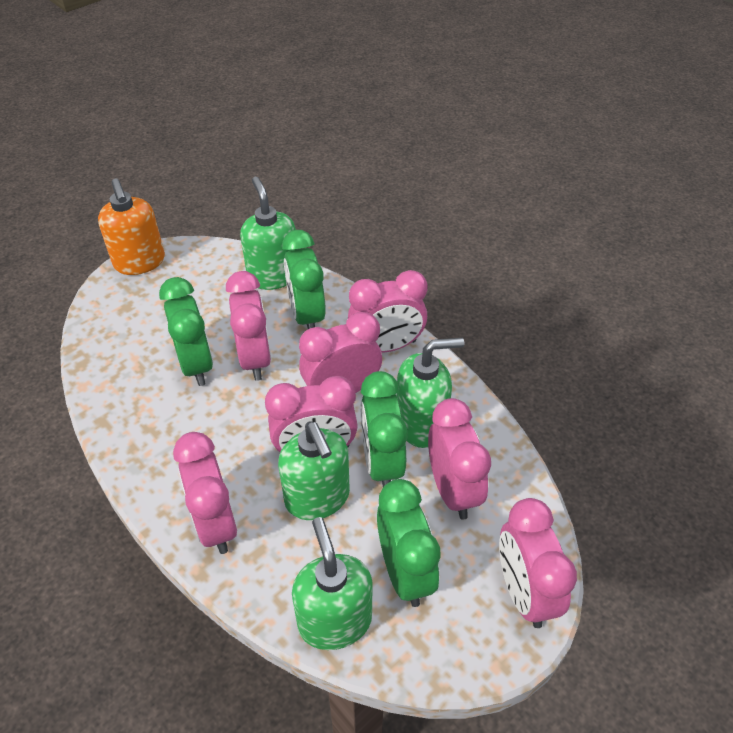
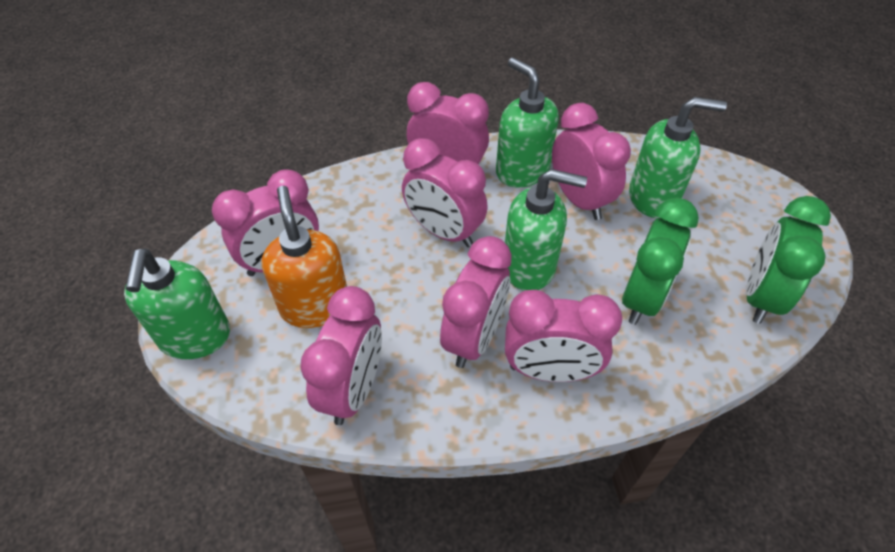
green clock: 4 -> 2

